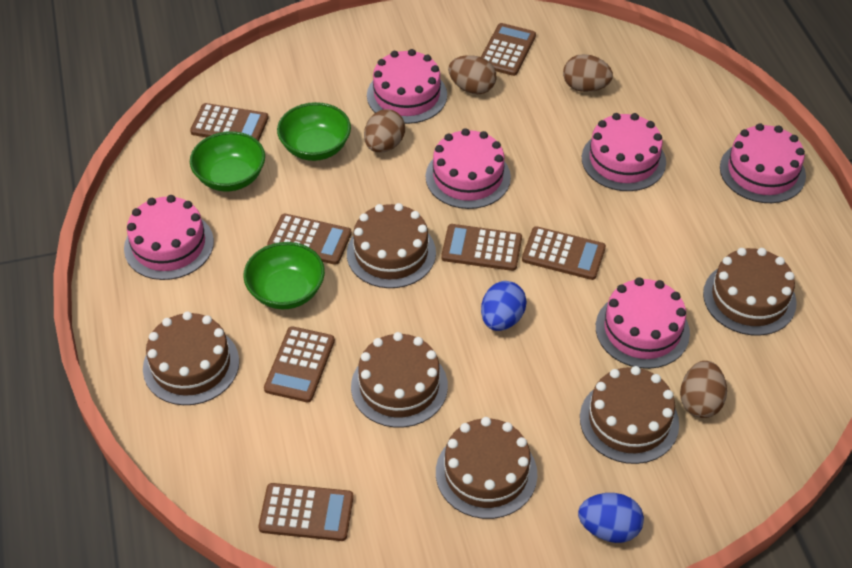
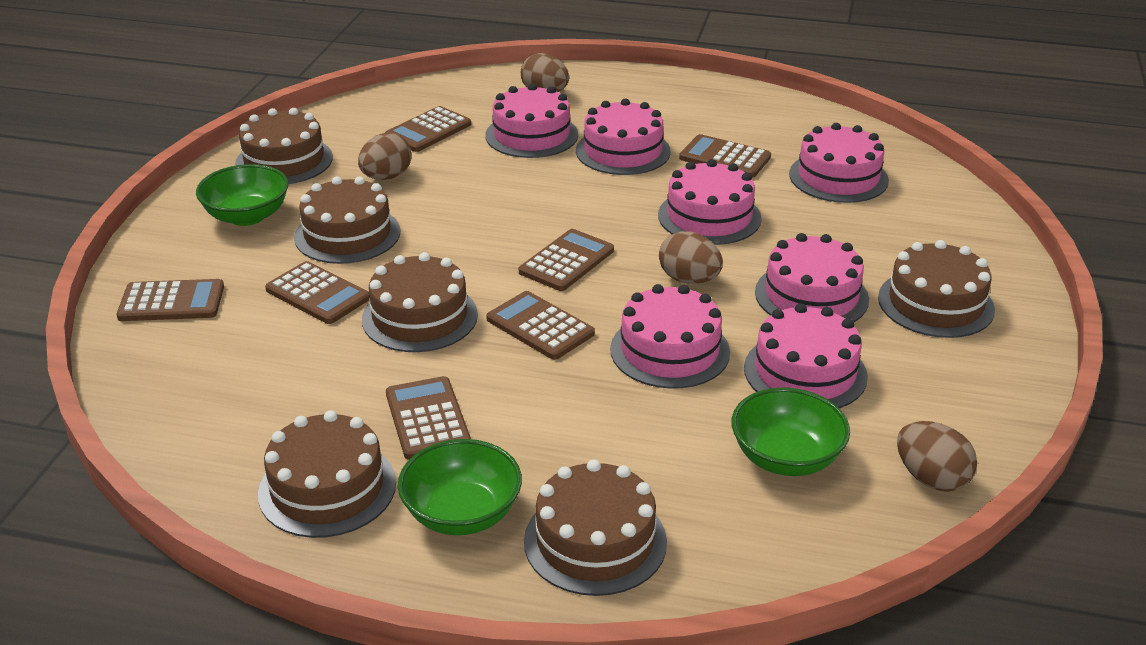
blue egg: 2 -> 0
pink cake: 6 -> 7

